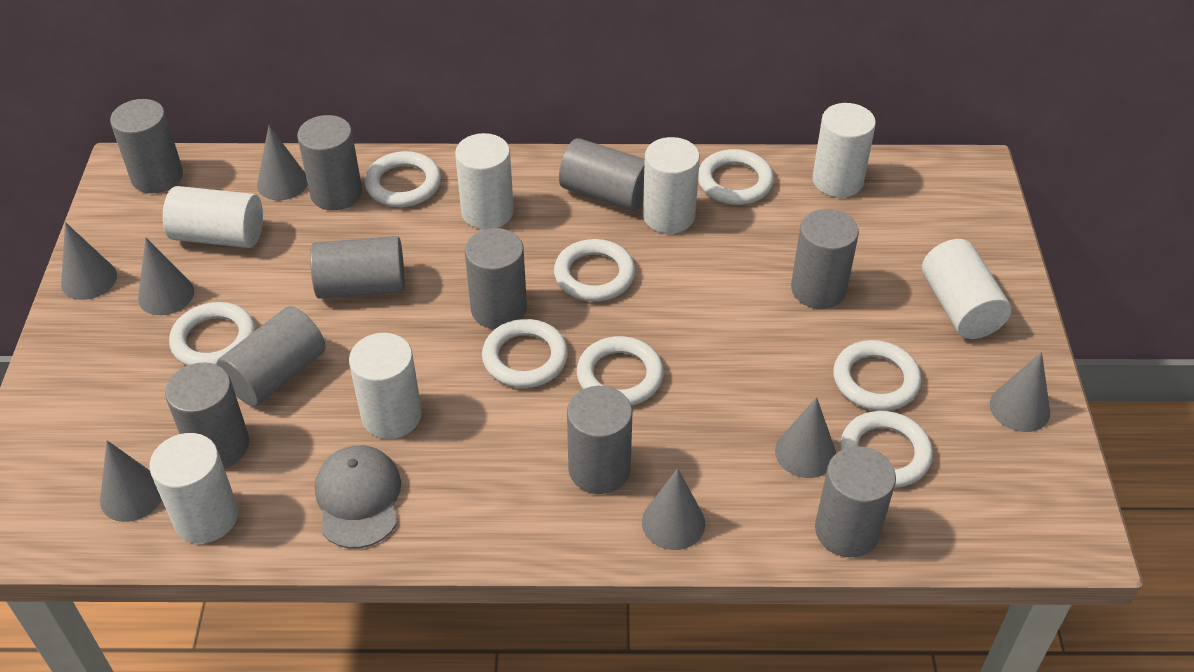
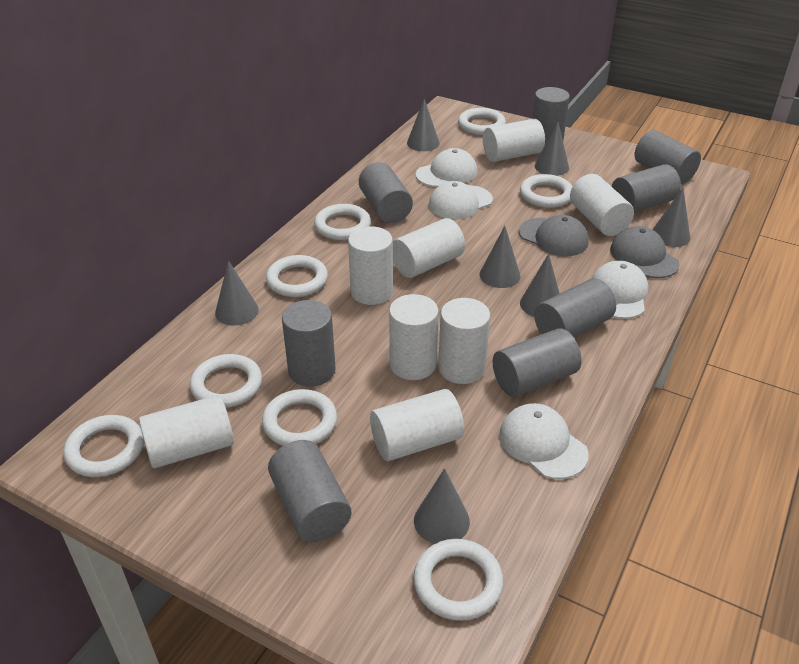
grey cap: 1 -> 2
grey cylinder: 10 -> 8
white cap: 0 -> 4
white cylinder: 7 -> 8

